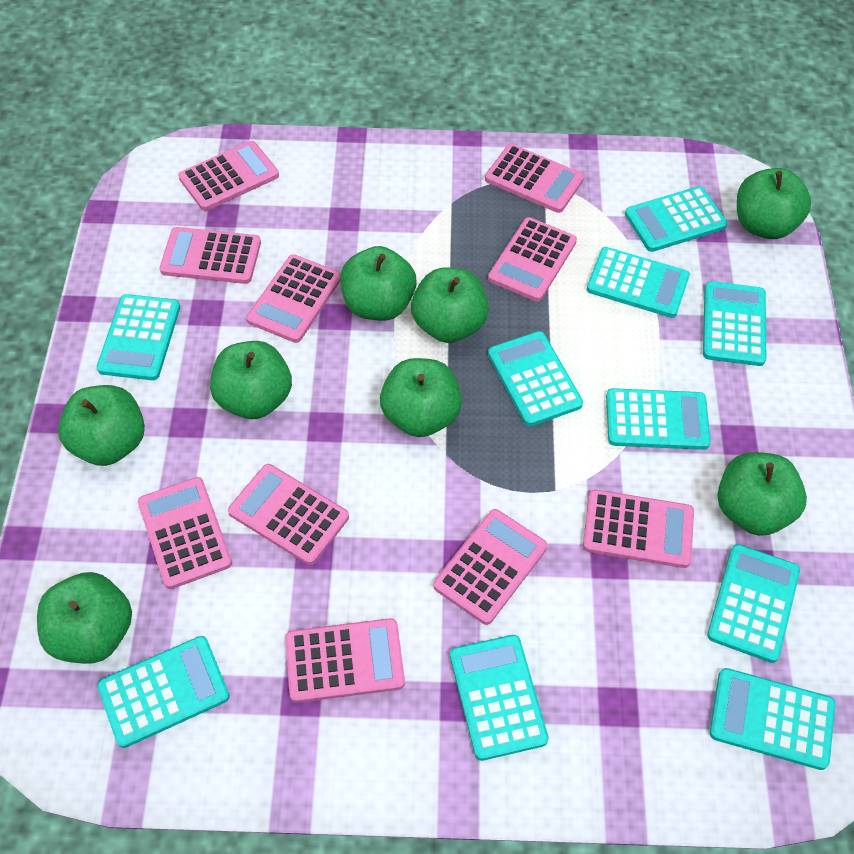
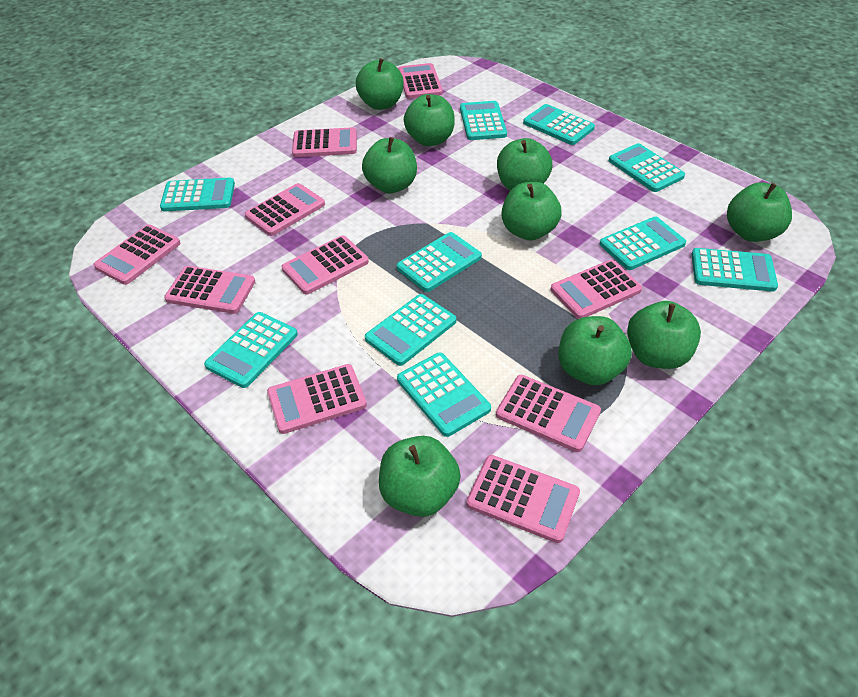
green apple: 8 -> 9

